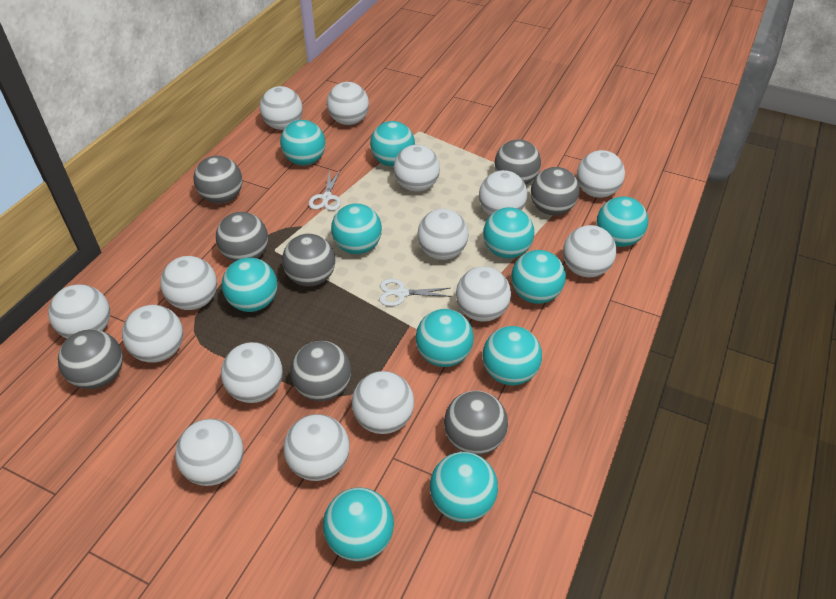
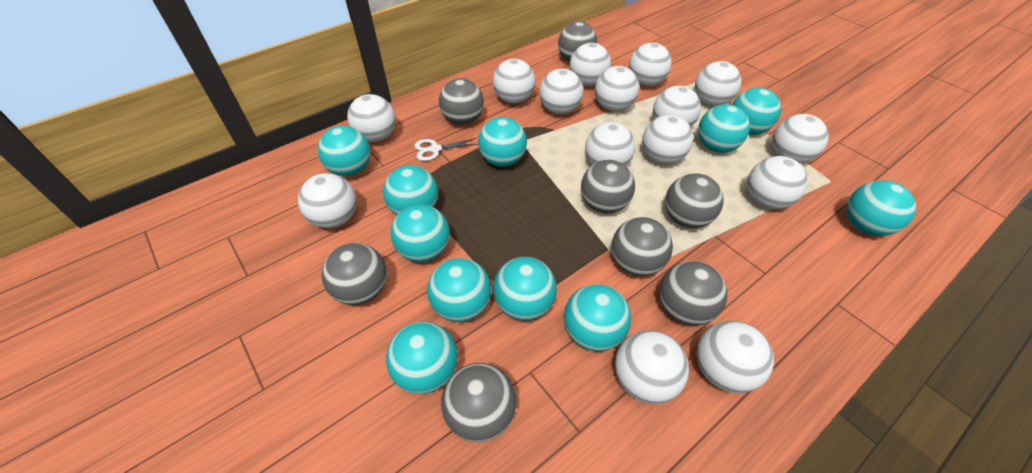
white scissors: 2 -> 1

